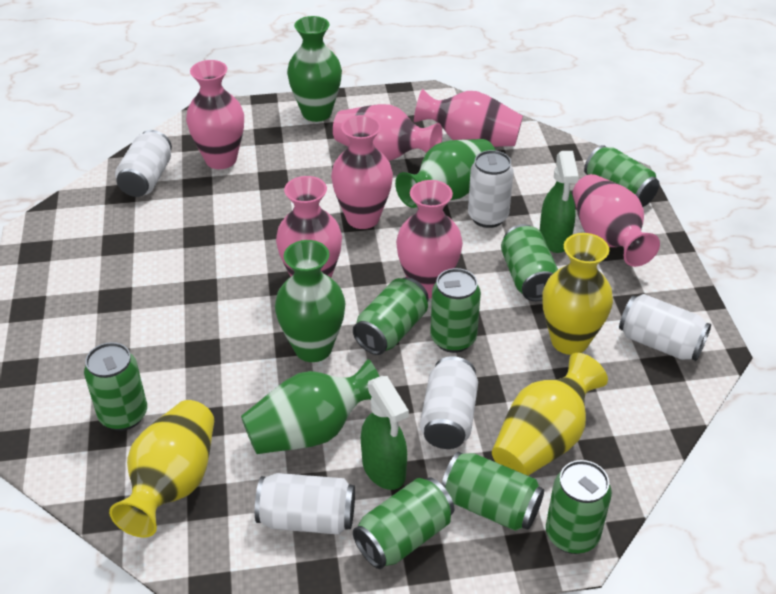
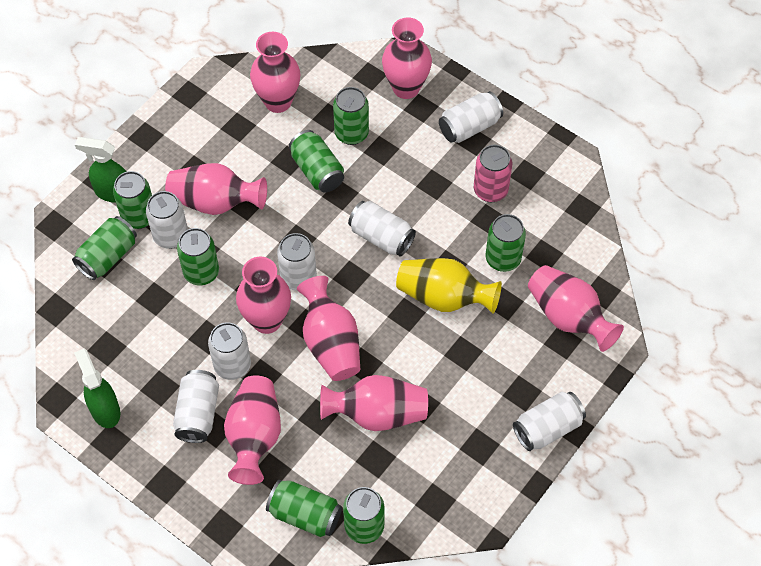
green vase: 4 -> 0
pink can: 0 -> 1
pink vase: 7 -> 8
white can: 5 -> 7
yellow vase: 3 -> 1

